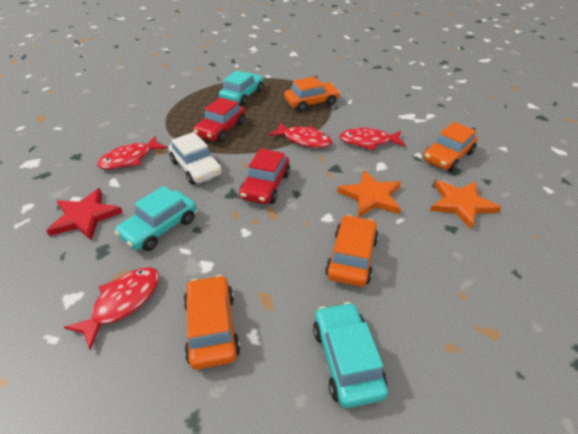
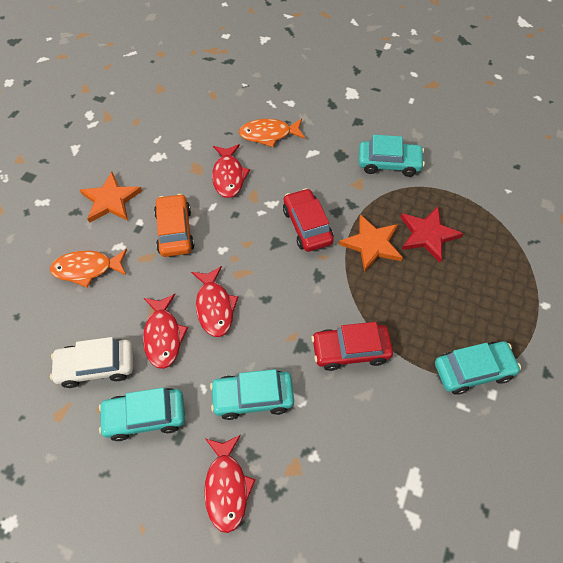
orange car: 4 -> 1
orange fish: 0 -> 2
turquoise car: 3 -> 4

